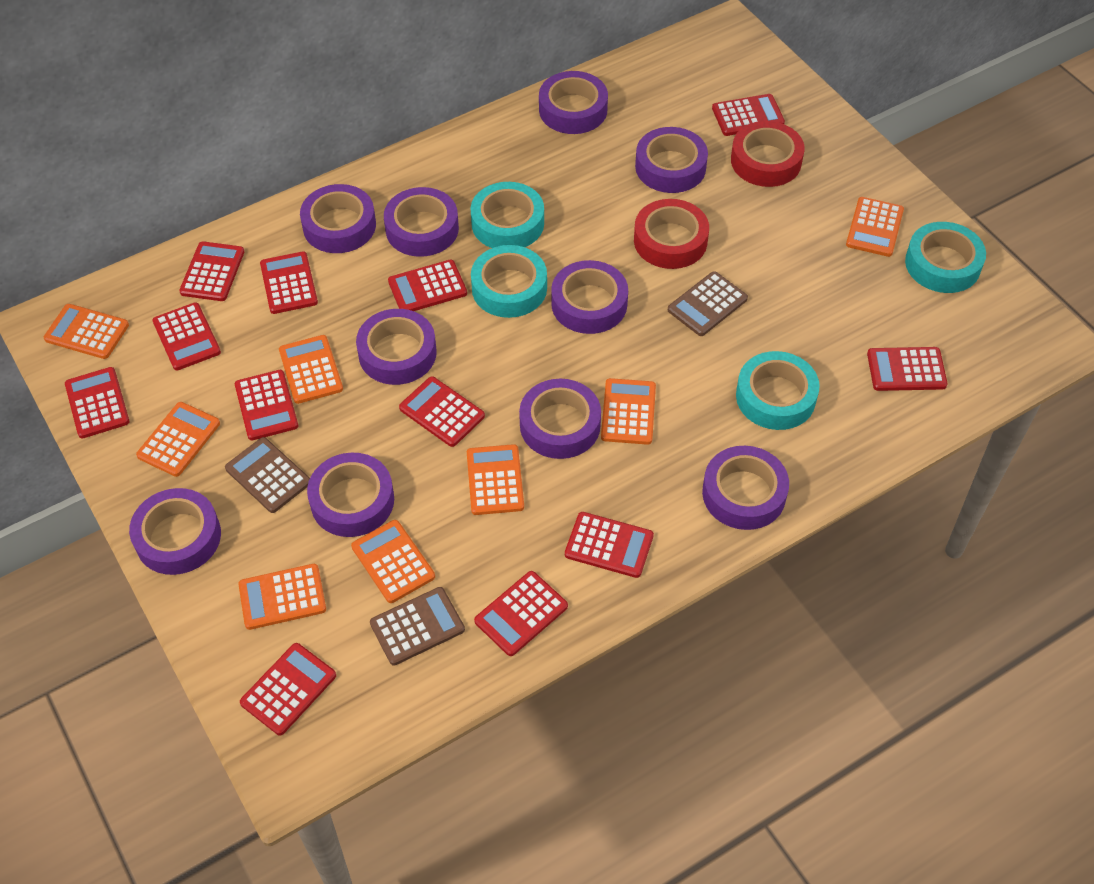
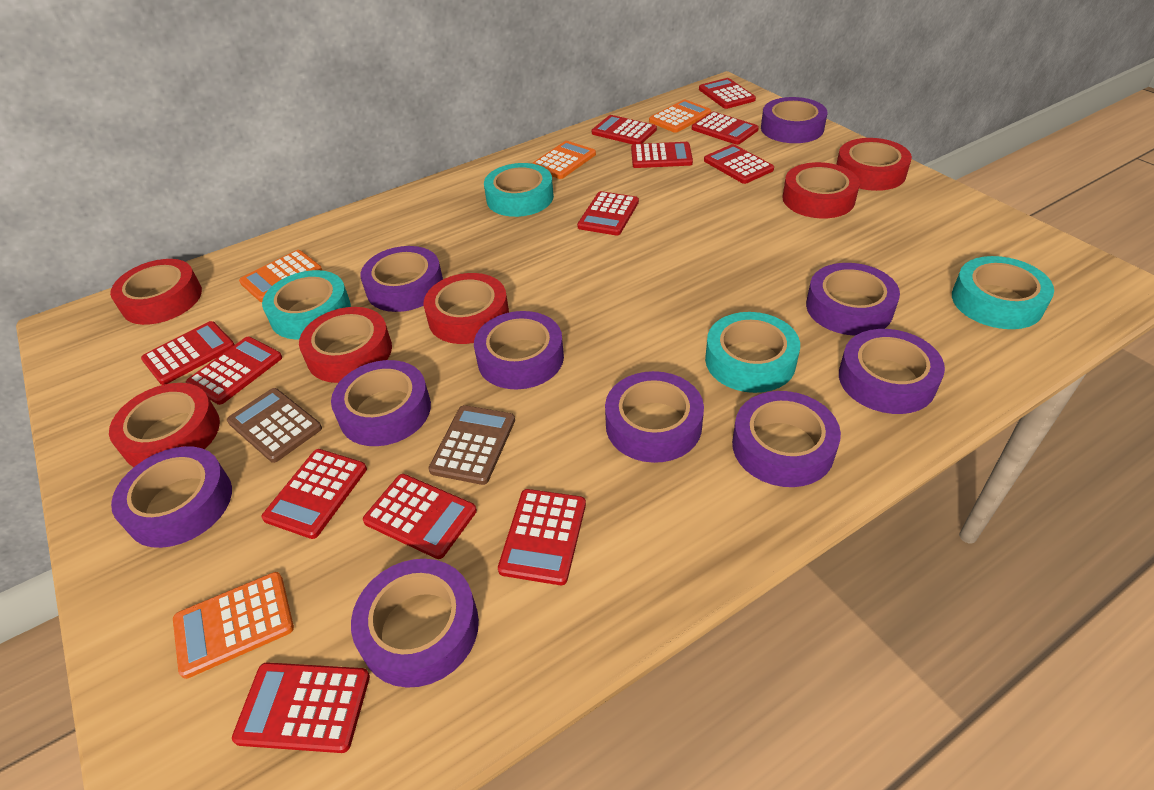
brown calculator: 3 -> 2
orange calculator: 8 -> 4
red tape: 2 -> 6

